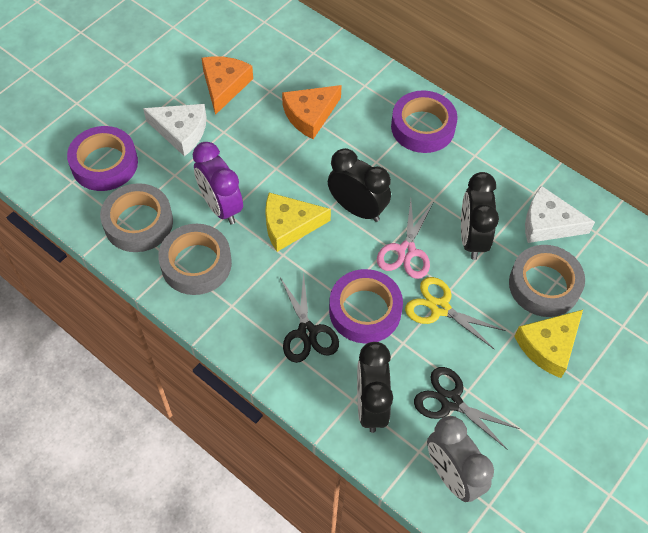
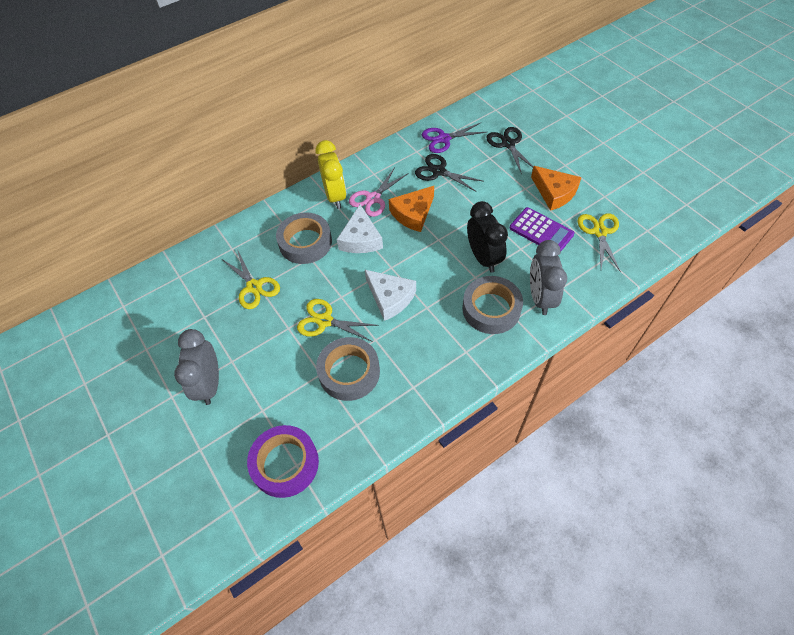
black clock: 3 -> 1
grey clock: 1 -> 2
purple calculator: 0 -> 1
purple clock: 1 -> 0
purple scissors: 0 -> 1
purple tape: 3 -> 1
yellow cheese: 2 -> 0
yellow clock: 0 -> 1
yellow scissors: 1 -> 3

